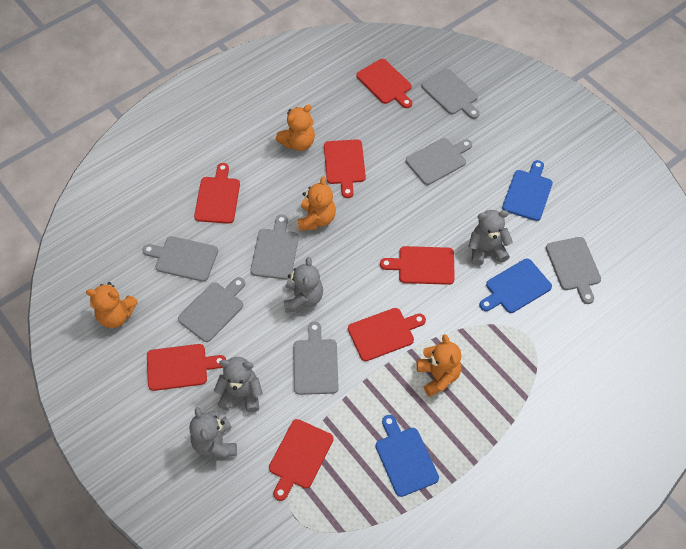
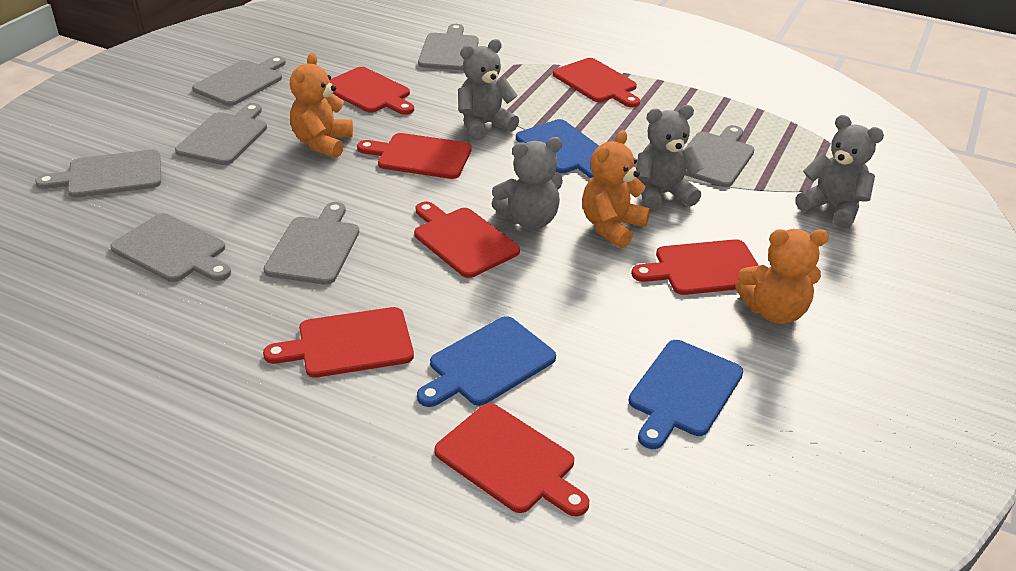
orange teddy bear: 4 -> 3

